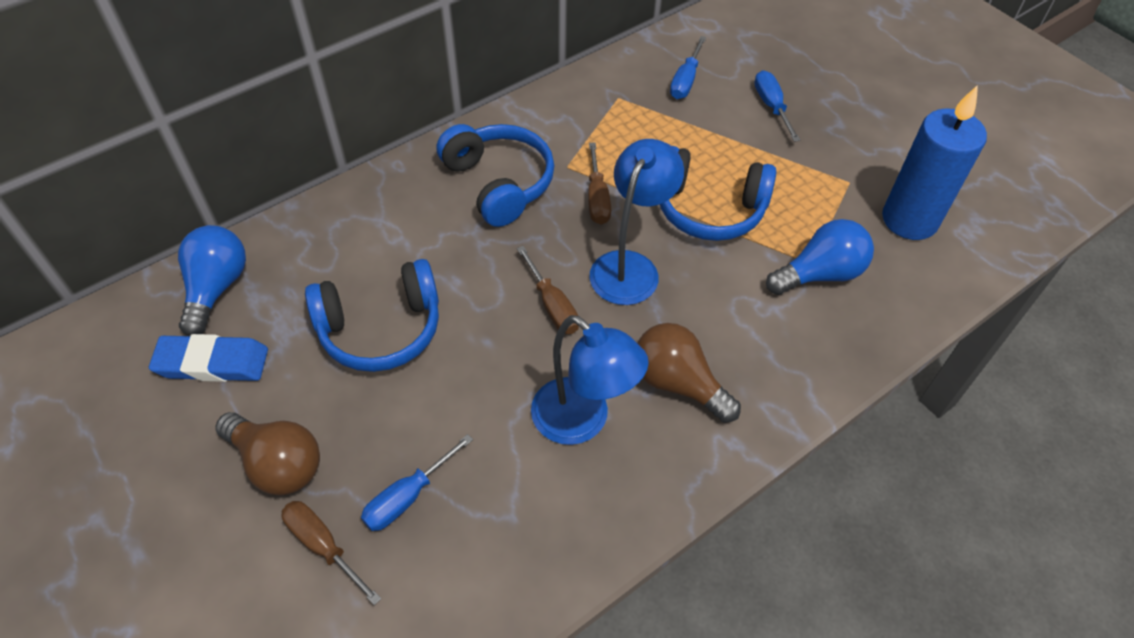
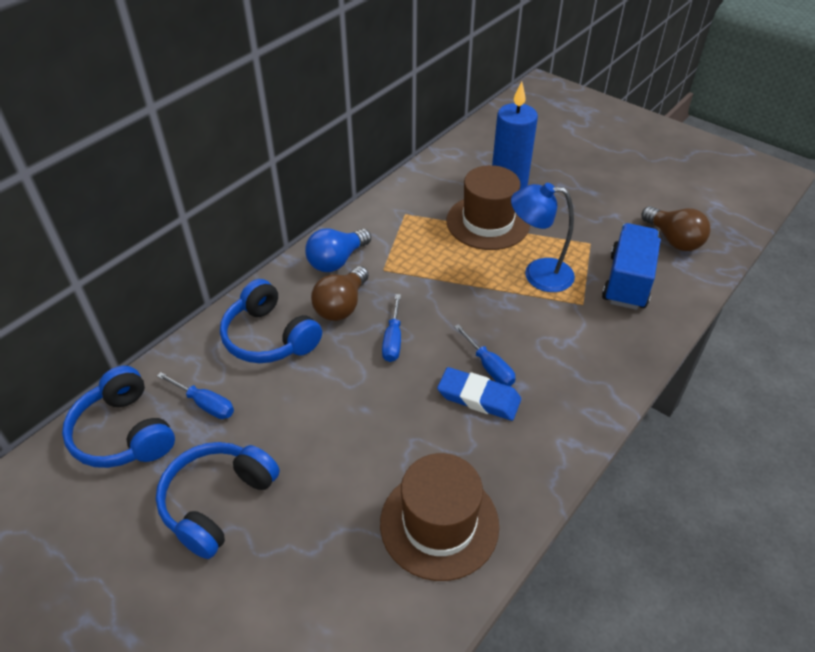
blue lamp: 2 -> 1
blue light bulb: 2 -> 1
blue truck: 0 -> 1
brown hat: 0 -> 2
brown screwdriver: 3 -> 0

